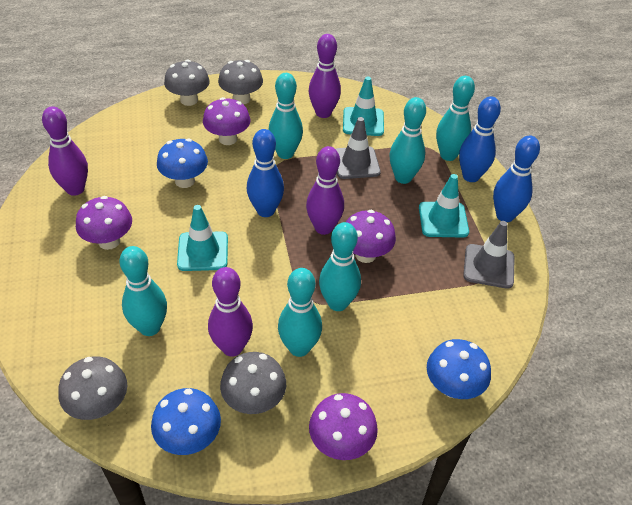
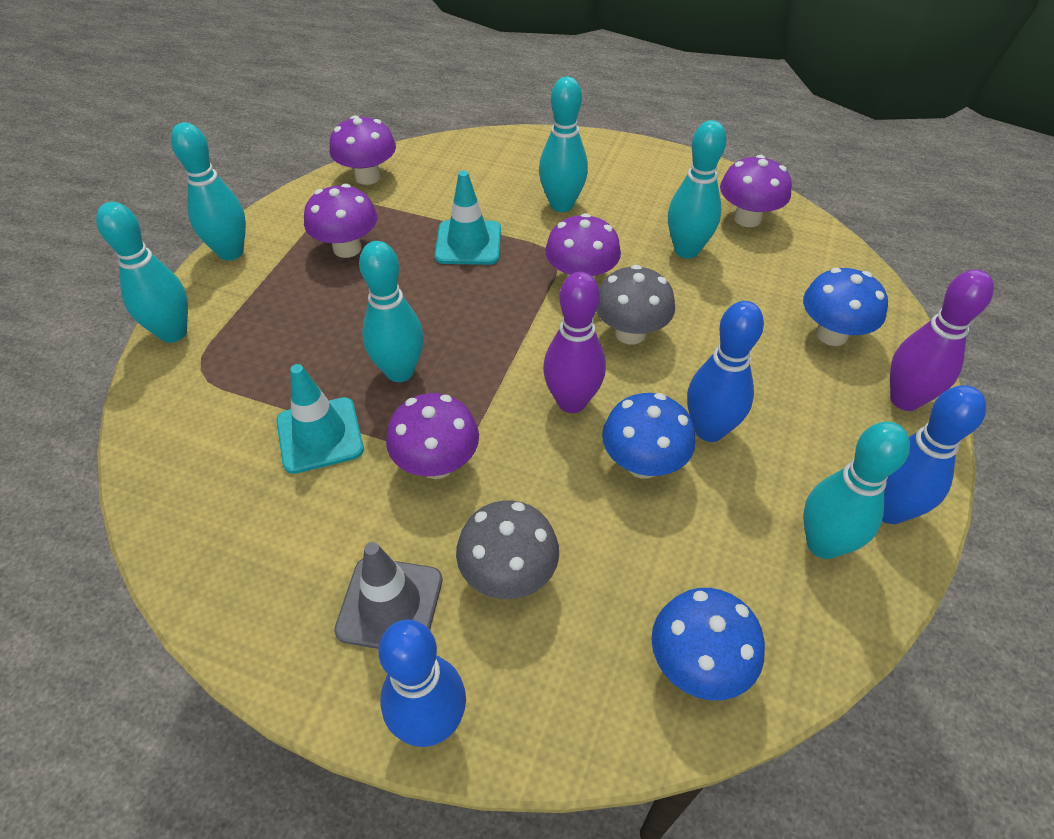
grey mushroom: 4 -> 2
grey traffic cone: 2 -> 1
purple bowling pin: 4 -> 2
purple mushroom: 4 -> 5
turquoise traffic cone: 3 -> 2

